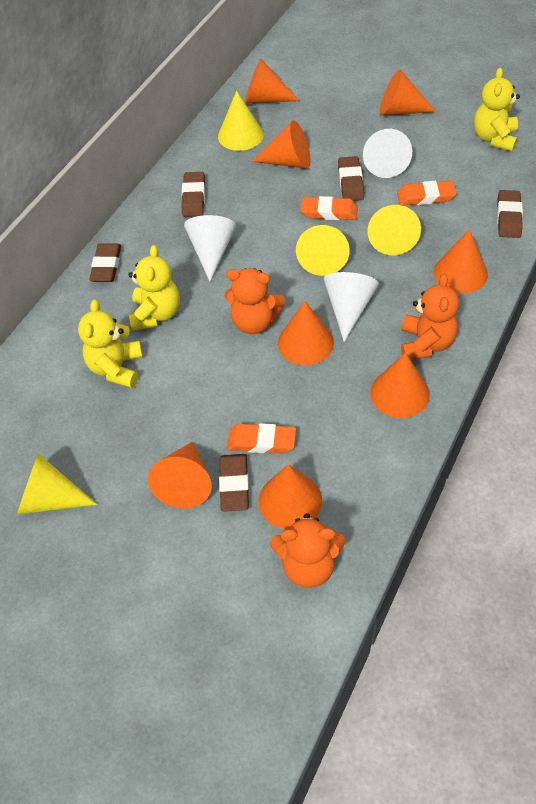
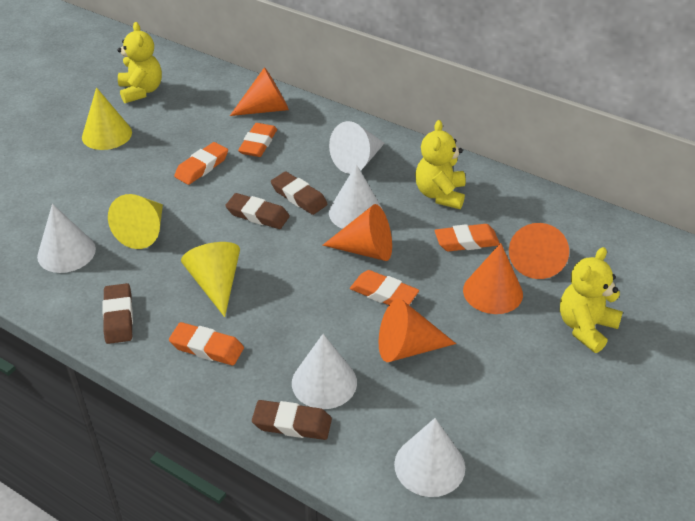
brown eraser: 5 -> 4
orange cone: 8 -> 5
orange eraser: 3 -> 5
orange teddy bear: 3 -> 0
white cone: 3 -> 5
yellow cone: 4 -> 3

